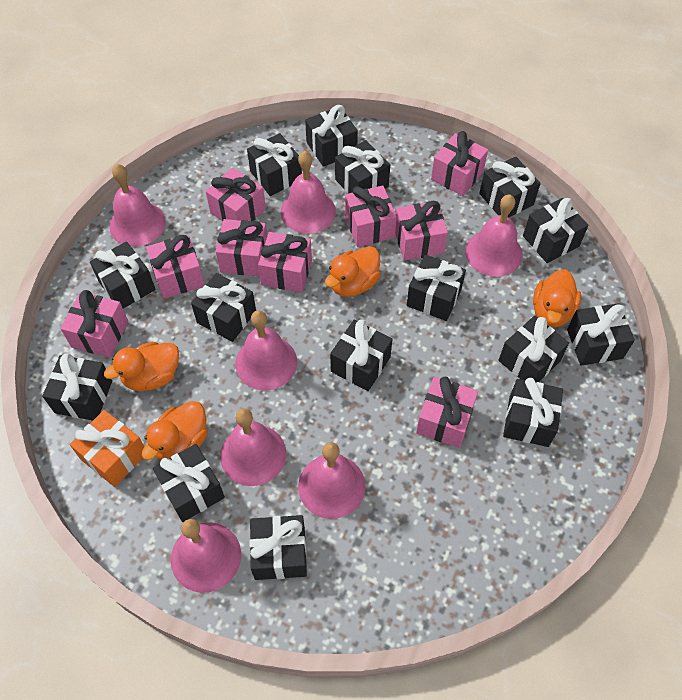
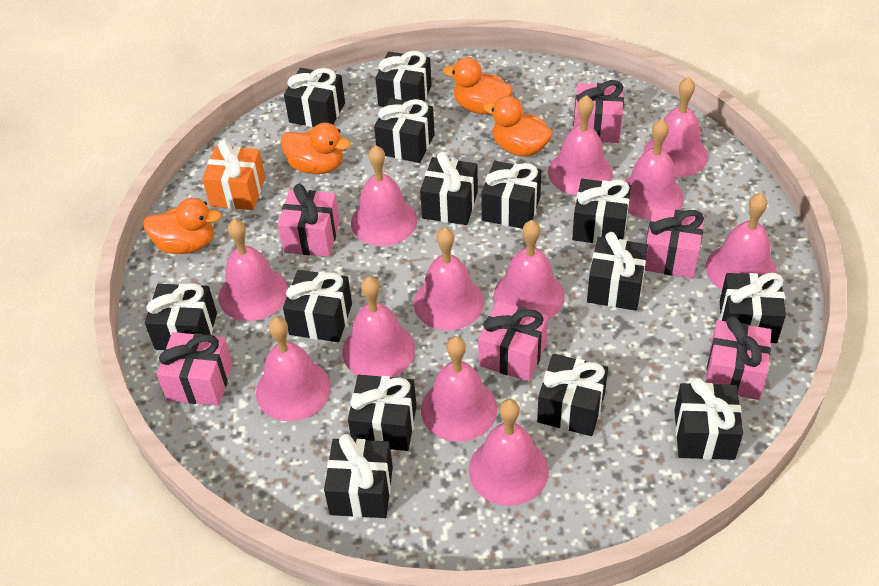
black gift: 15 -> 14
pink bell: 7 -> 12
pink gift: 9 -> 6

